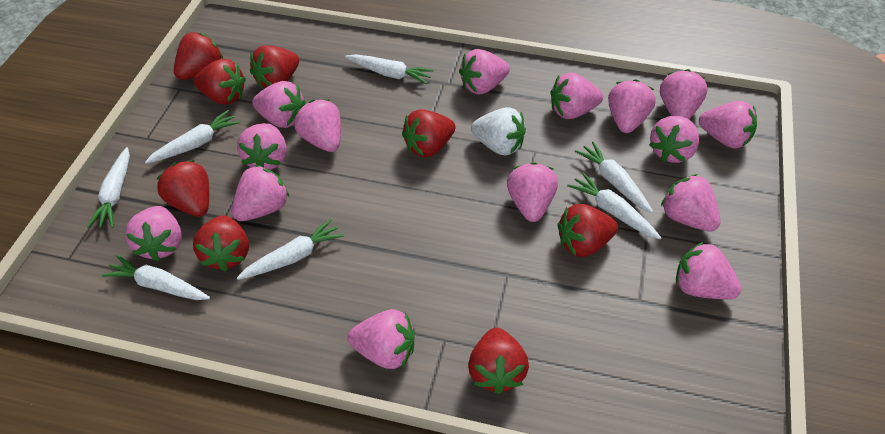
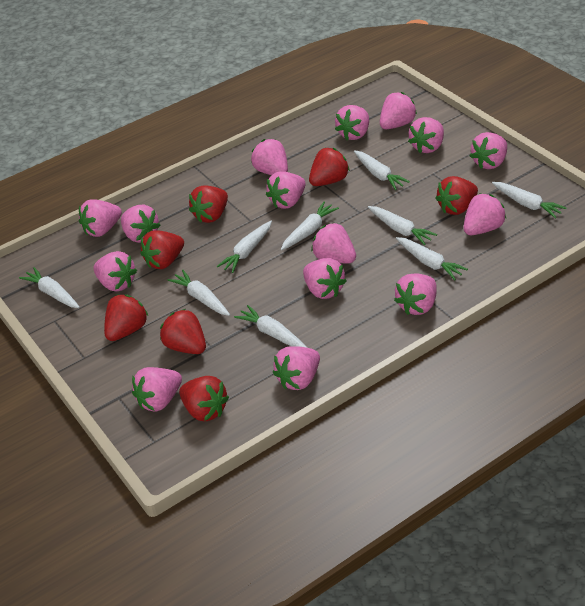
red strawberry: 8 -> 7
white carrot: 7 -> 9
white strawberry: 1 -> 0

